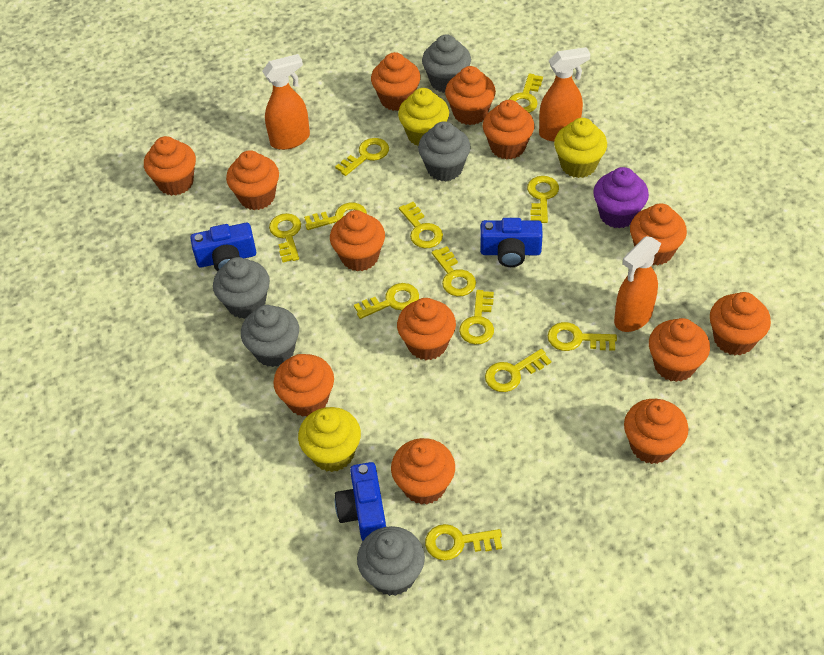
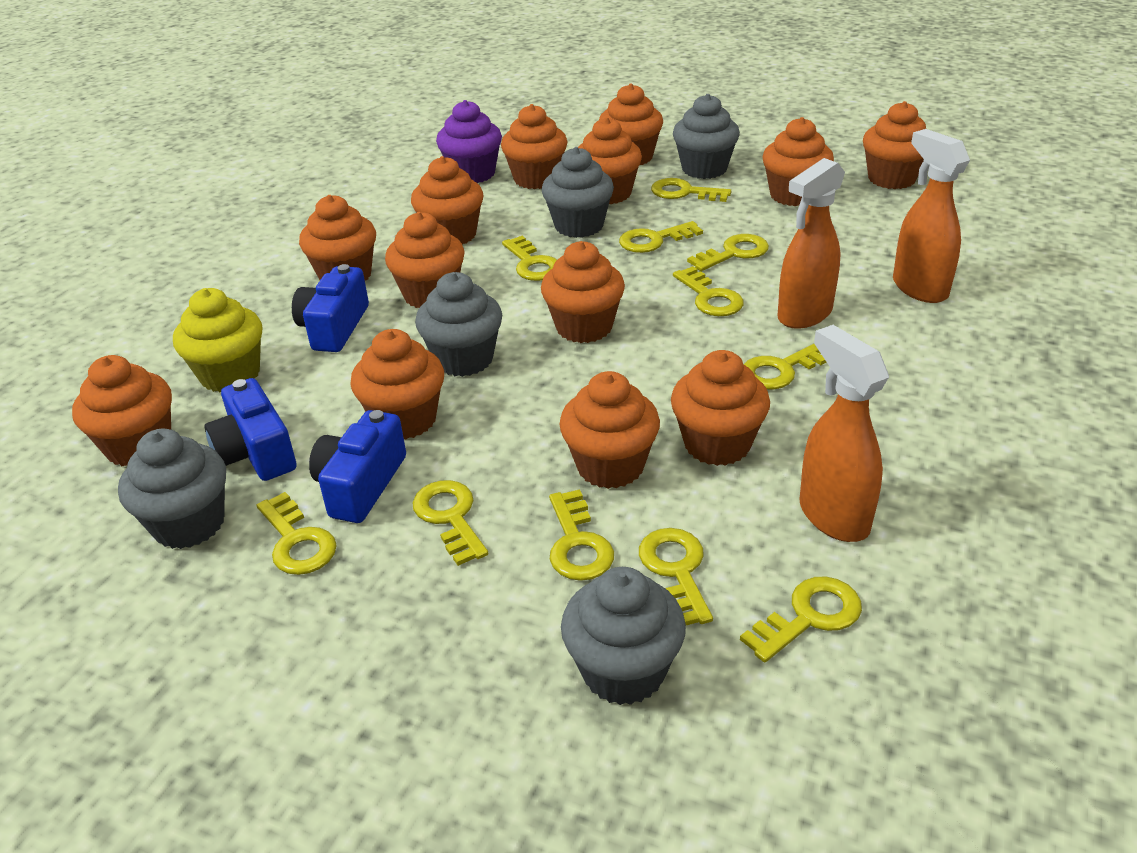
yellow cupcake: 3 -> 1
yellow key: 12 -> 11

